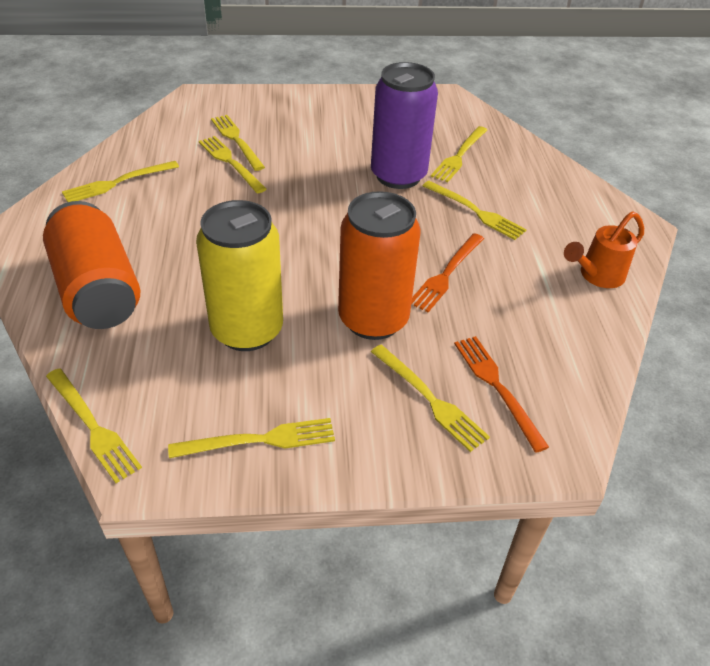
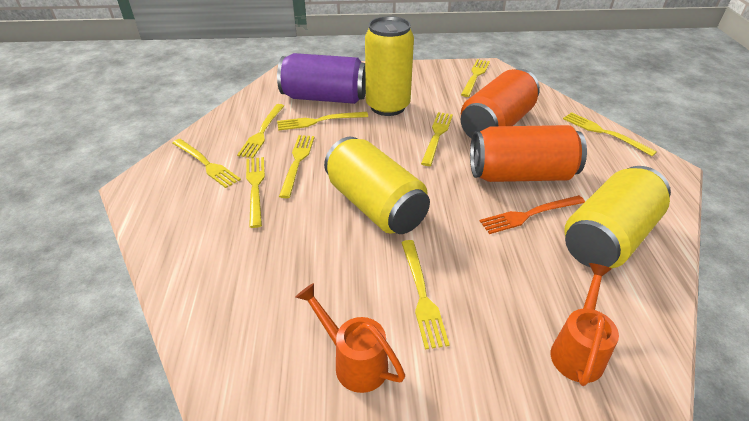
orange fork: 2 -> 1
orange watering can: 1 -> 2
yellow can: 1 -> 3
yellow fork: 8 -> 9

